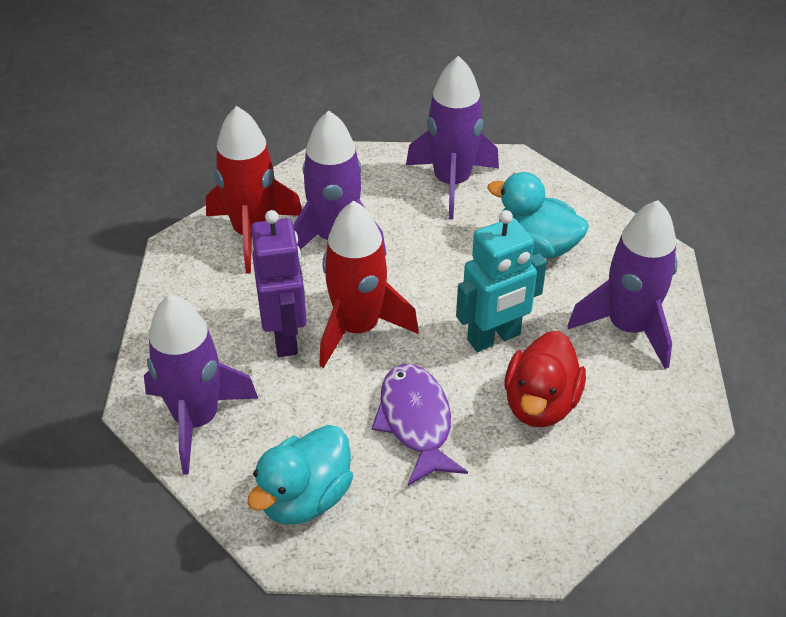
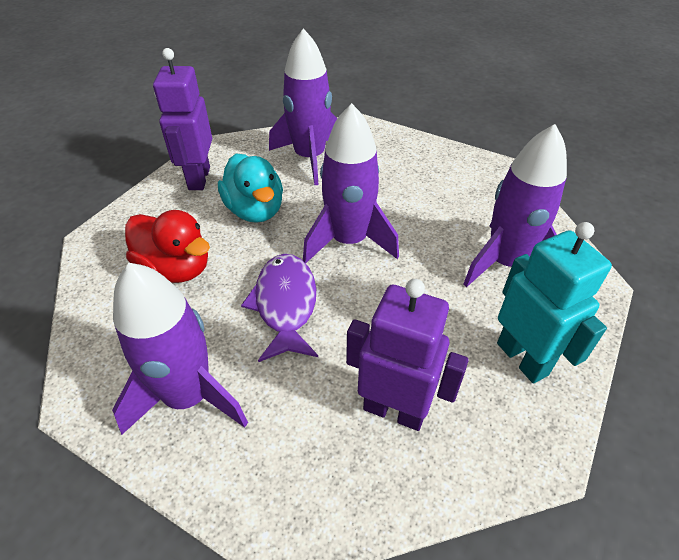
purple robot: 1 -> 2
red rocket: 2 -> 0
turquoise duck: 2 -> 1

